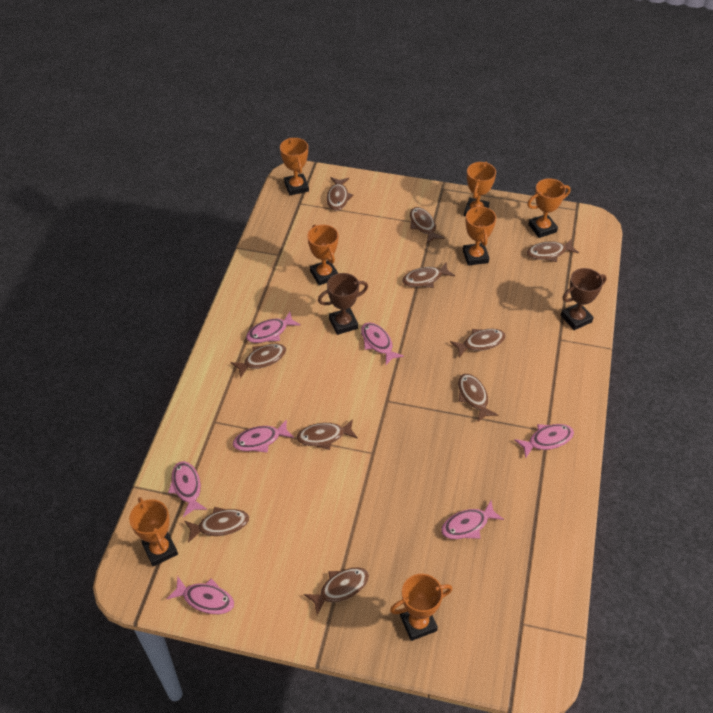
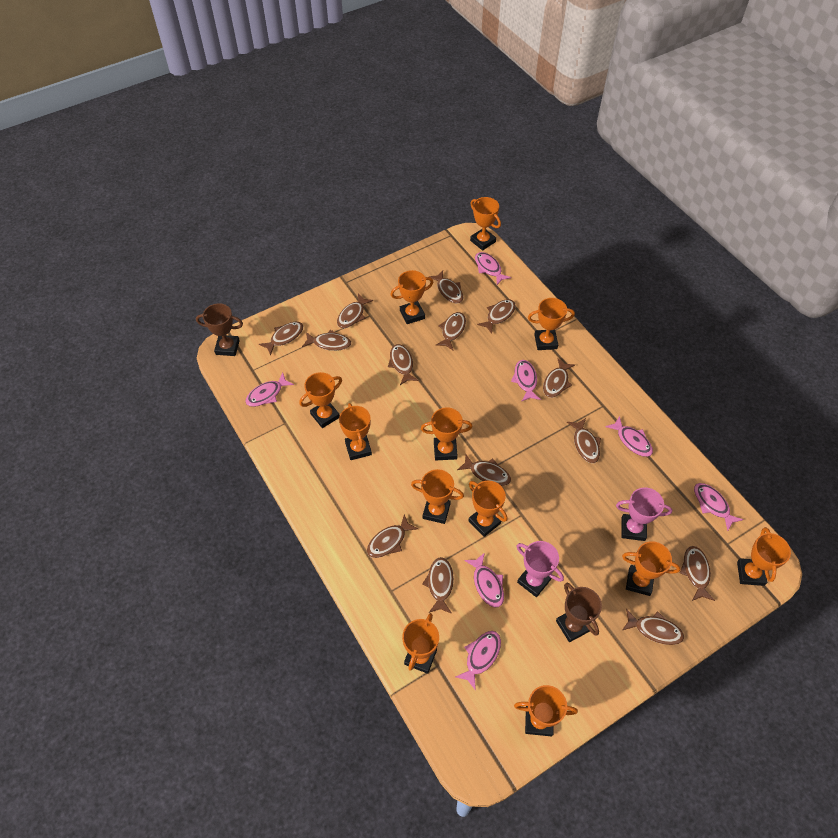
brown fish: 10 -> 14
orange trophy: 7 -> 12
pink trophy: 0 -> 2

